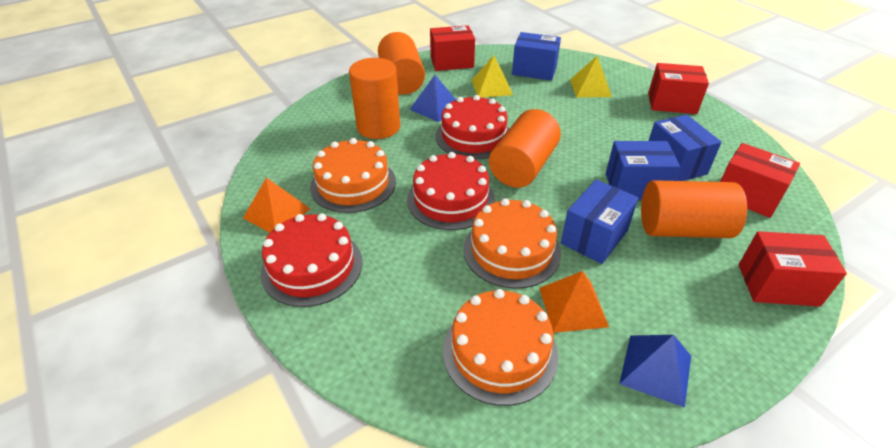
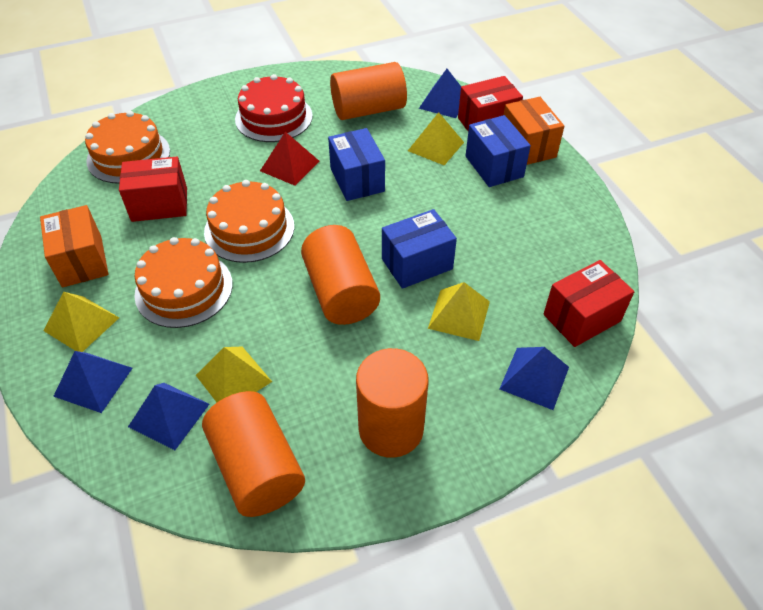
blue box: 4 -> 3
blue pyramid: 2 -> 4
orange box: 0 -> 2
orange pyramid: 2 -> 0
red box: 4 -> 3
red cake: 3 -> 1
red pyramid: 0 -> 1
yellow pyramid: 2 -> 4

